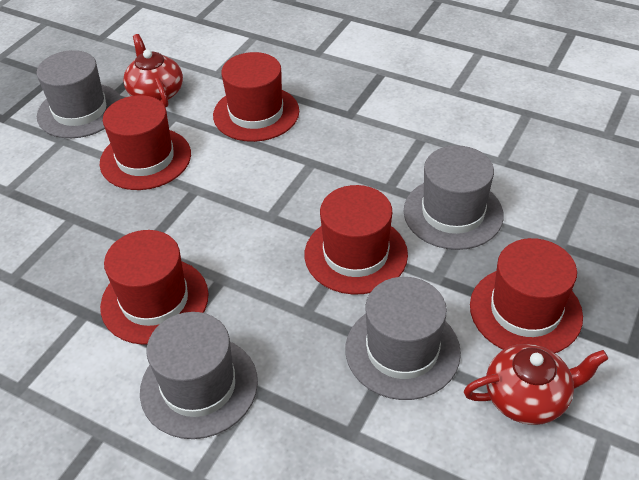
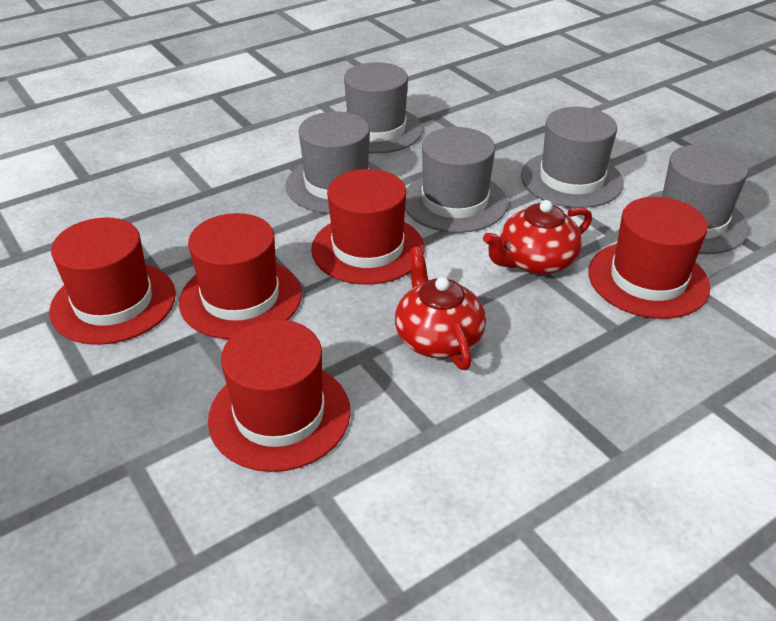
grey hat: 4 -> 5

